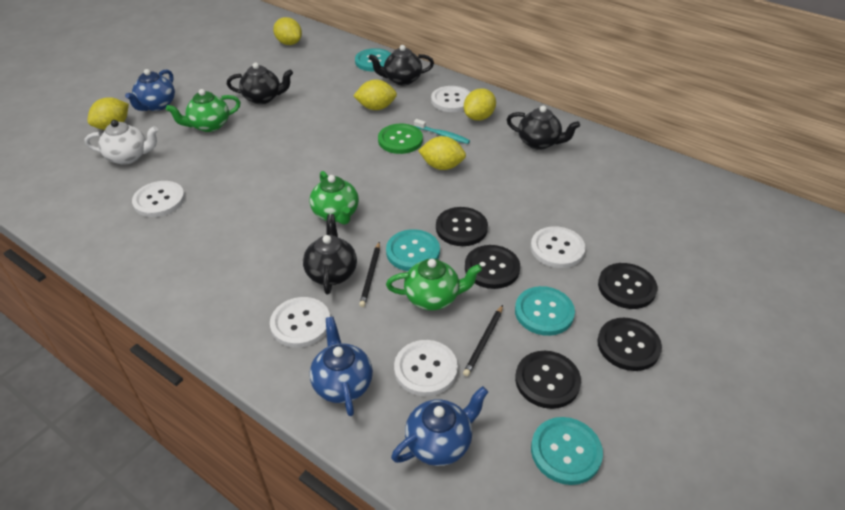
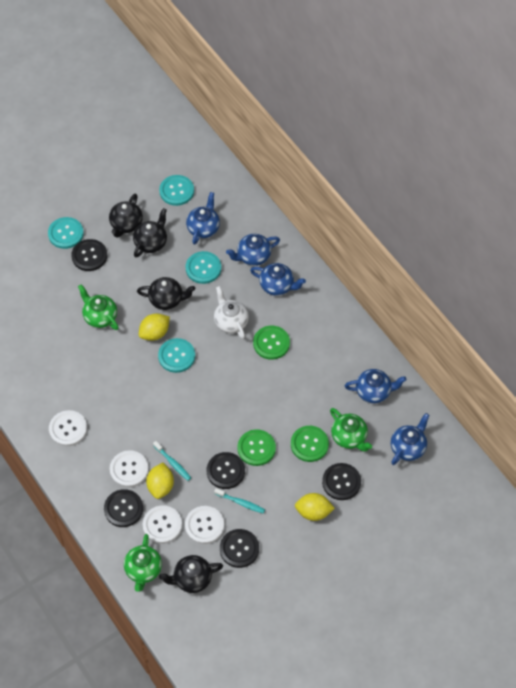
black pencil: 2 -> 0
blue teapot: 3 -> 5
green button: 1 -> 3
turquoise toothbrush: 1 -> 2
white button: 5 -> 4
yellow lemon: 5 -> 3

